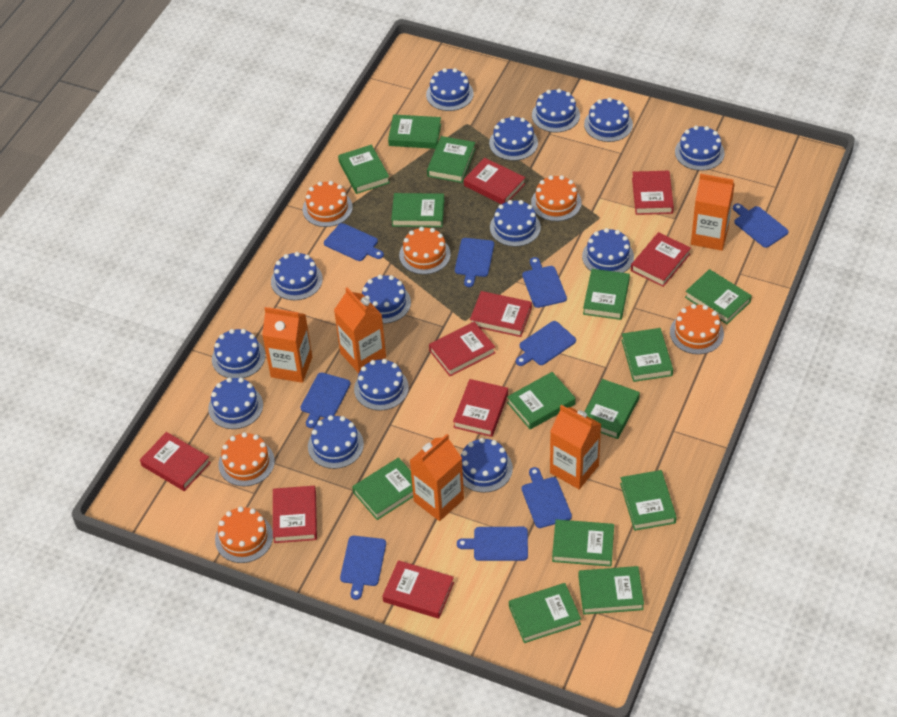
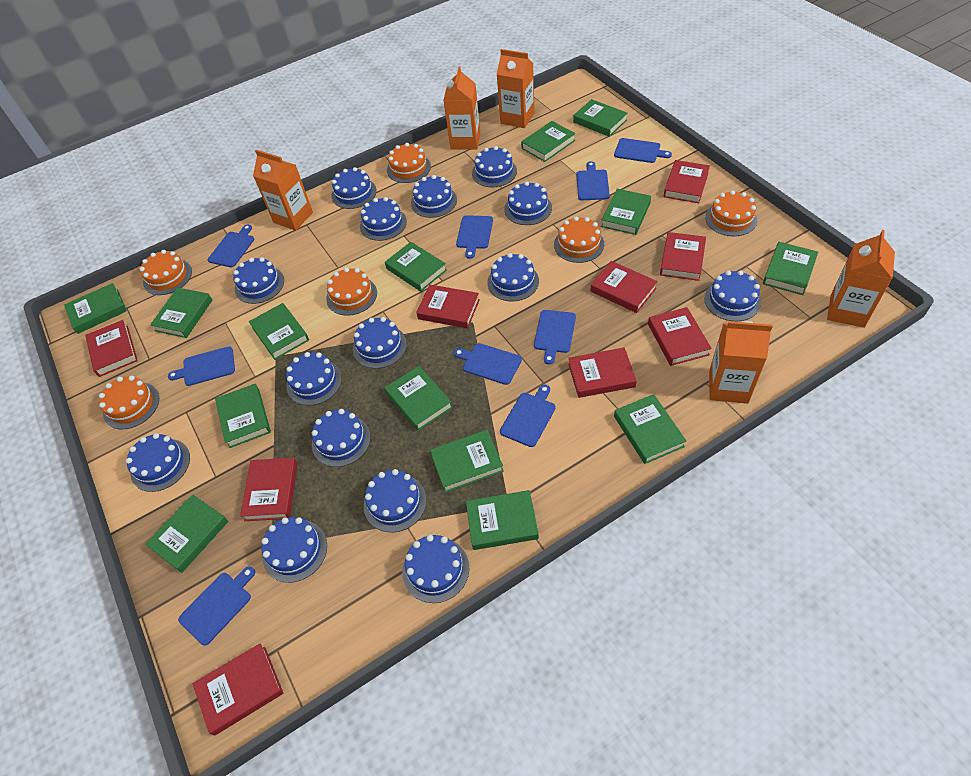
blue cake: 14 -> 15

